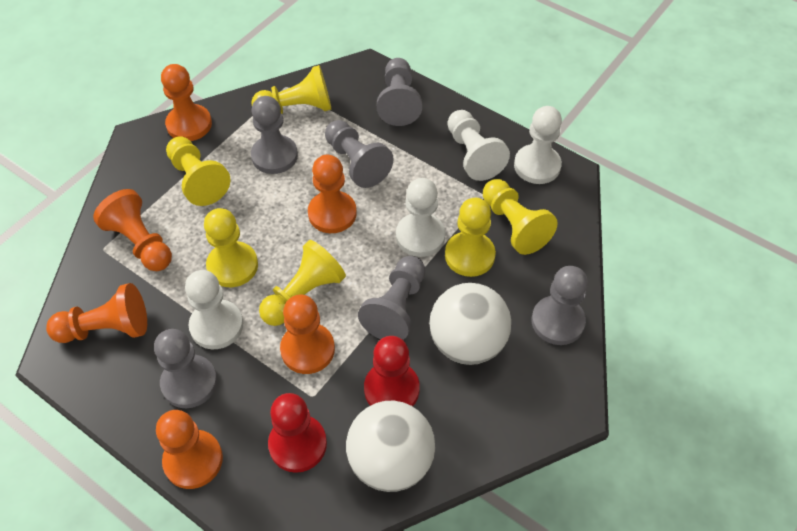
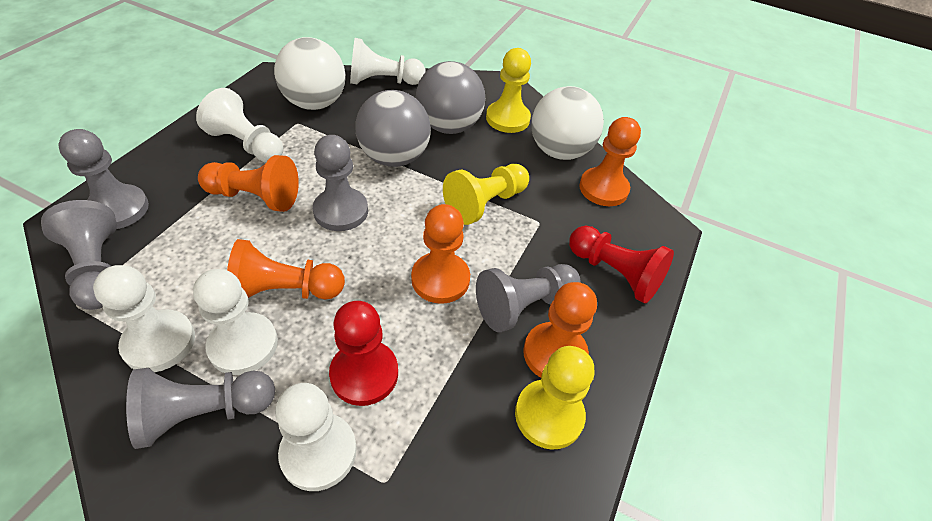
grey ball: 0 -> 2
grey pawn: 6 -> 5
orange pawn: 6 -> 5
white pawn: 4 -> 5
yellow pawn: 6 -> 3

